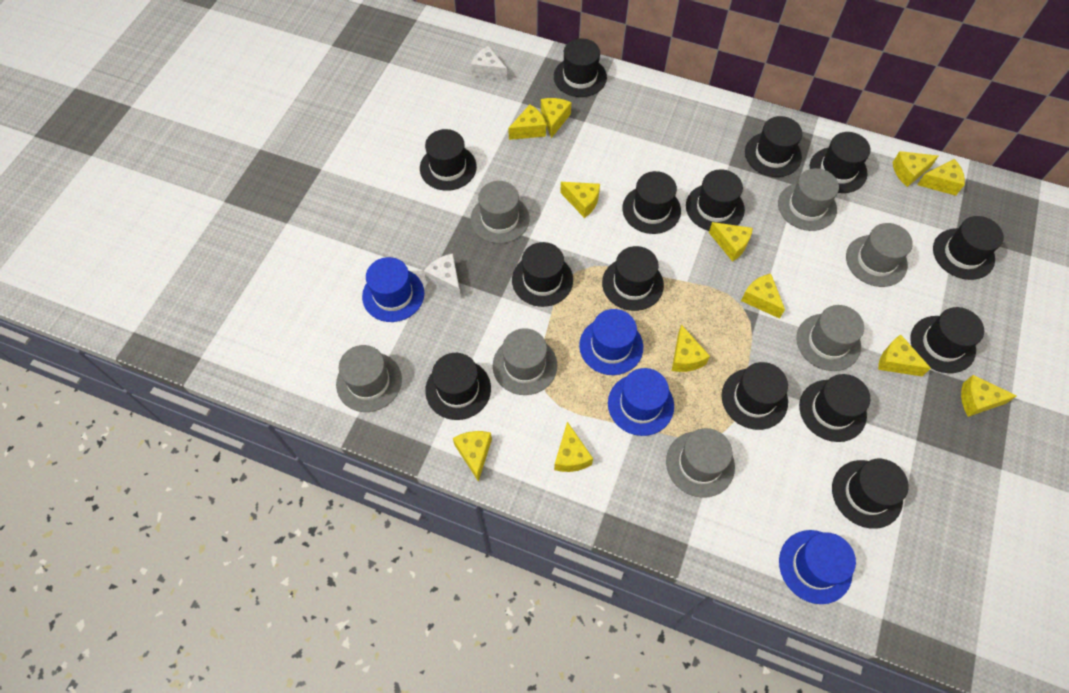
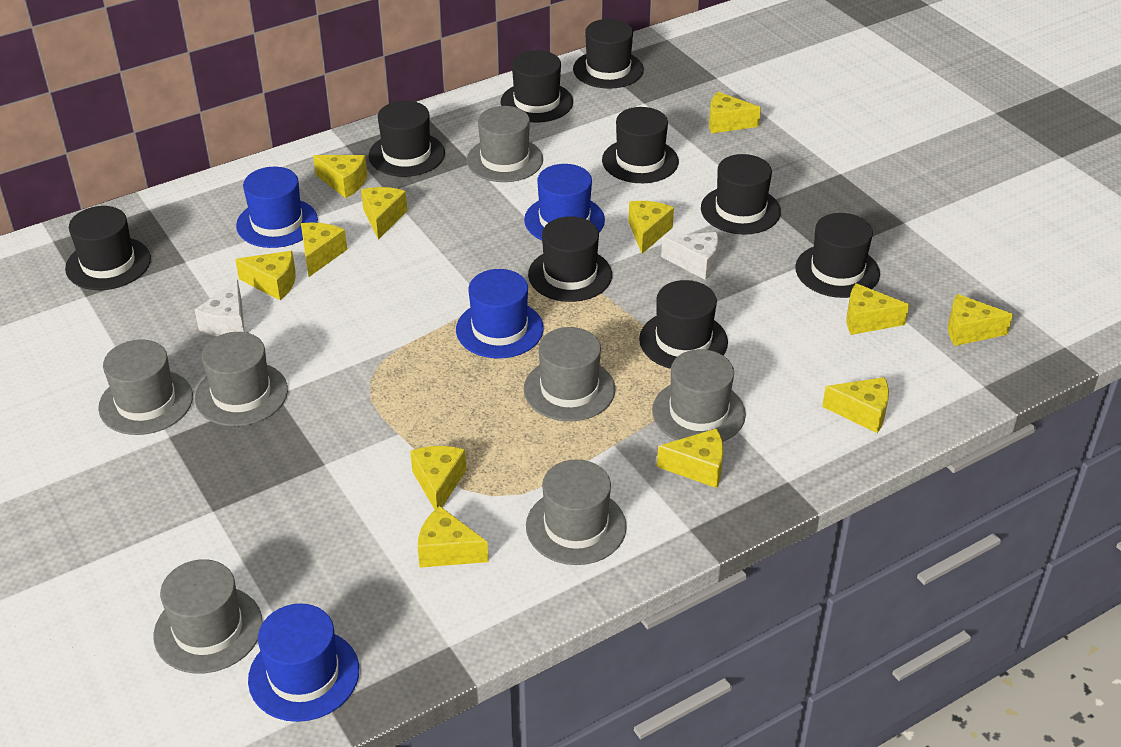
black hat: 14 -> 9

